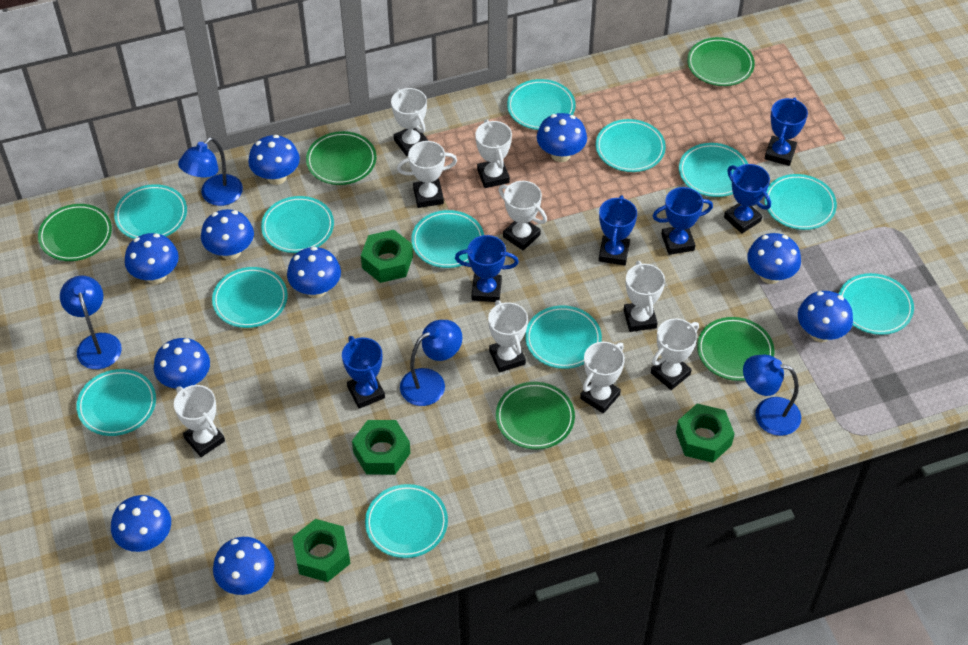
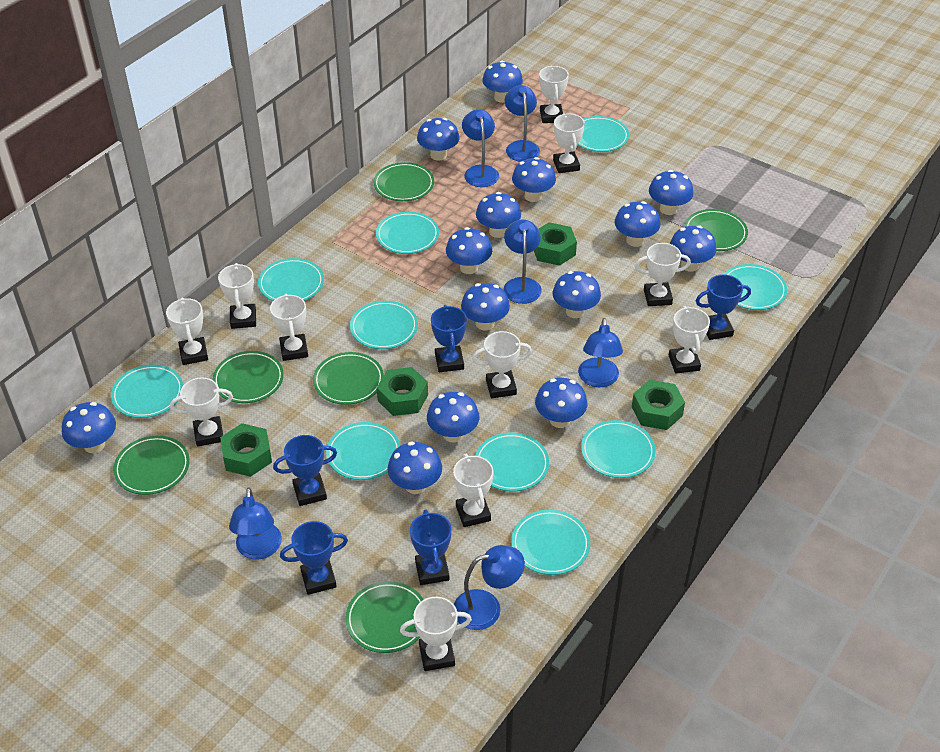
blue lamp: 4 -> 6
blue mushroom: 10 -> 14
blue trophy: 6 -> 5
green plate: 5 -> 6
turquoise plate: 12 -> 10
white trophy: 9 -> 11

